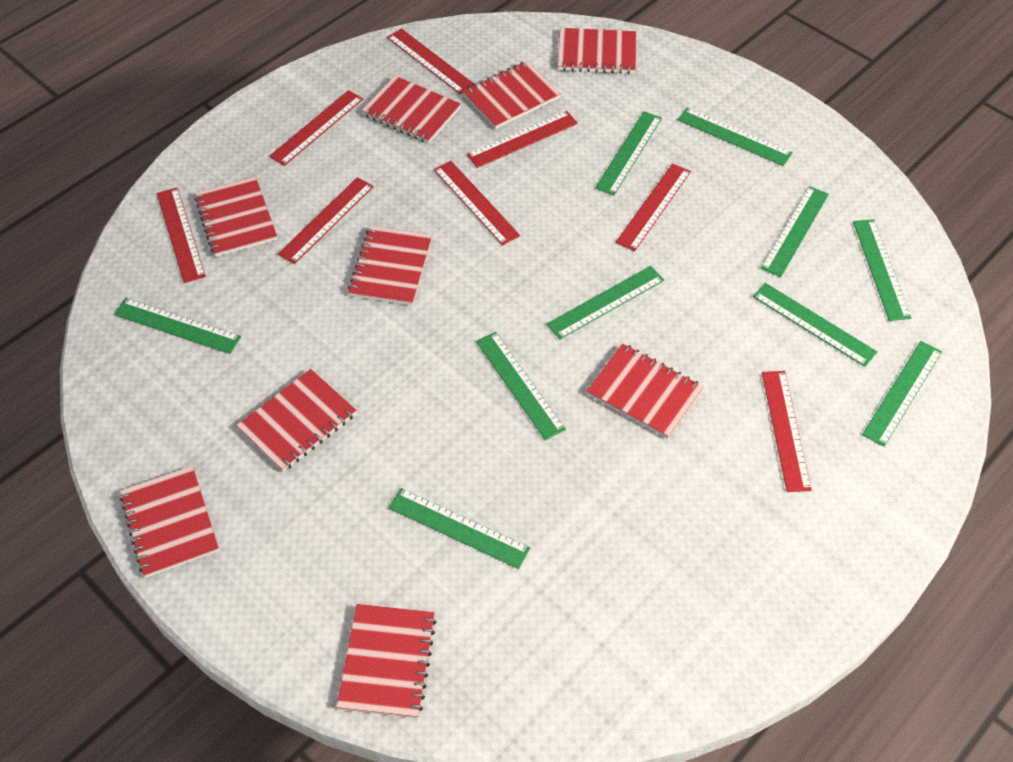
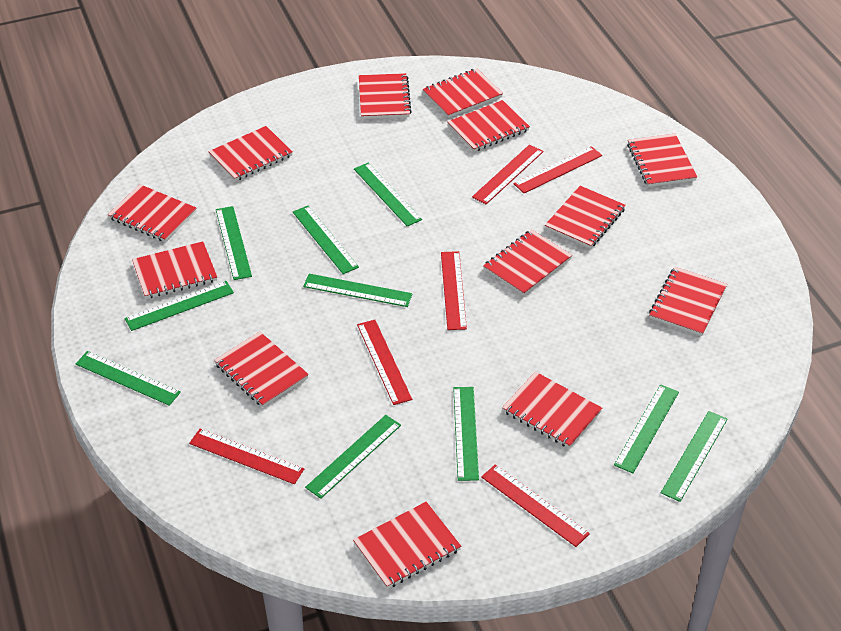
red notebook: 9 -> 13
red ruler: 8 -> 6

